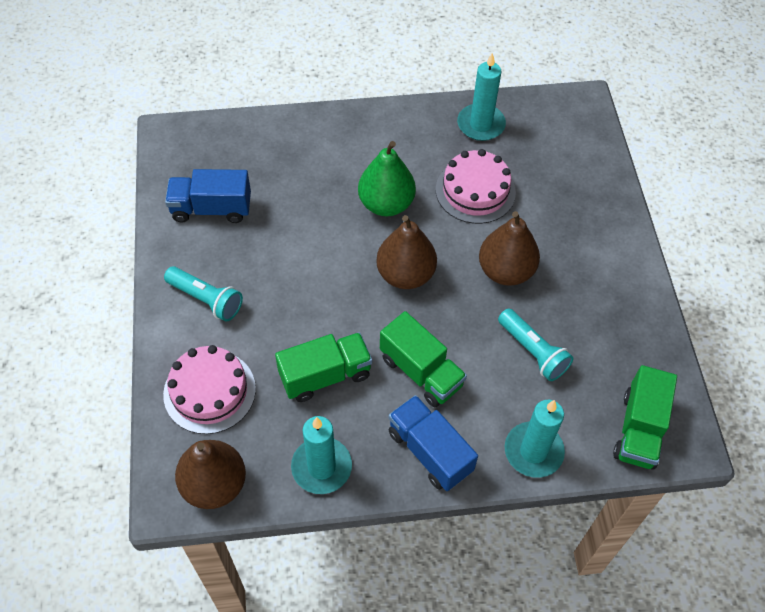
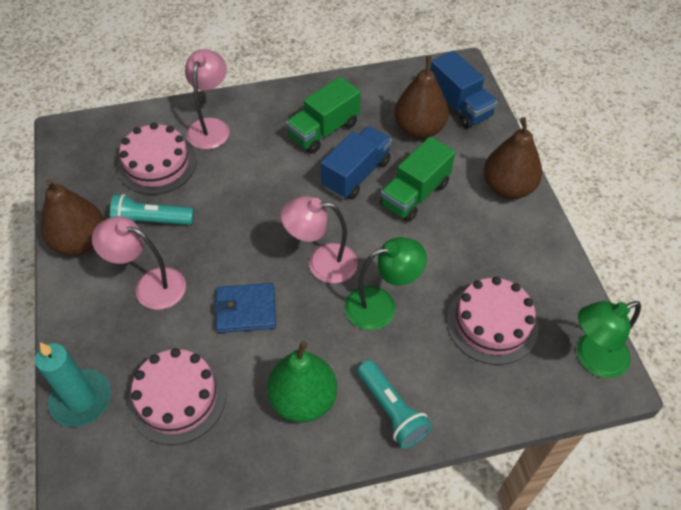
blue wallet: 0 -> 1
green lamp: 0 -> 2
green truck: 3 -> 2
pink cake: 2 -> 3
pink lamp: 0 -> 3
turquoise candle: 3 -> 1

